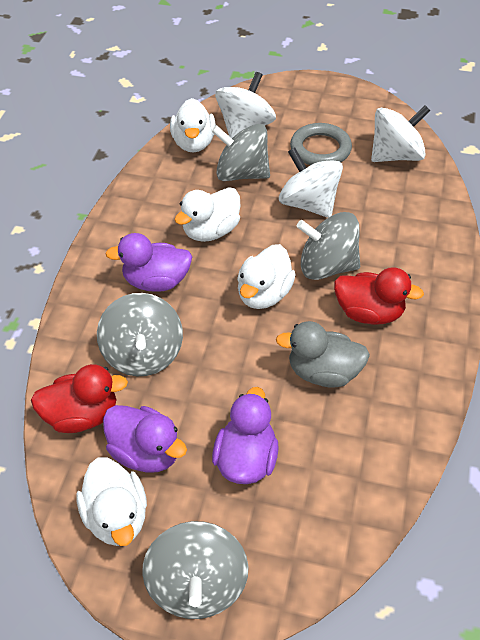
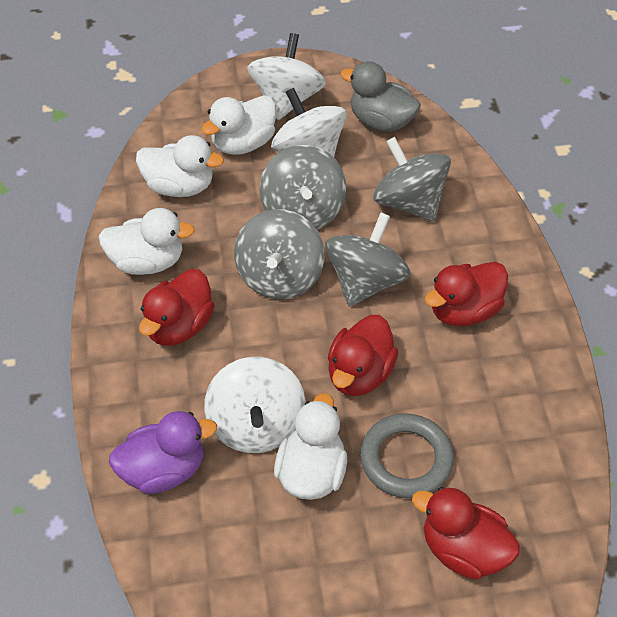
purple duck: 3 -> 1
red duck: 2 -> 4

